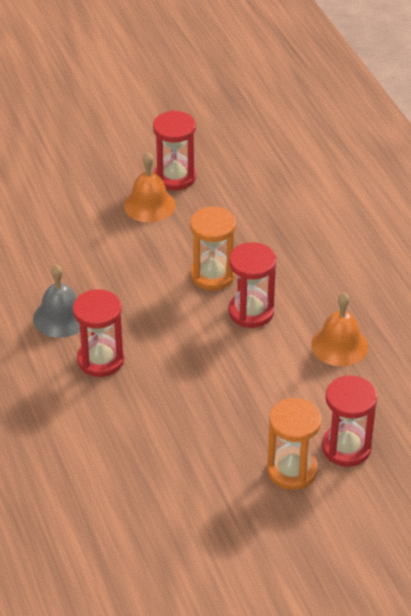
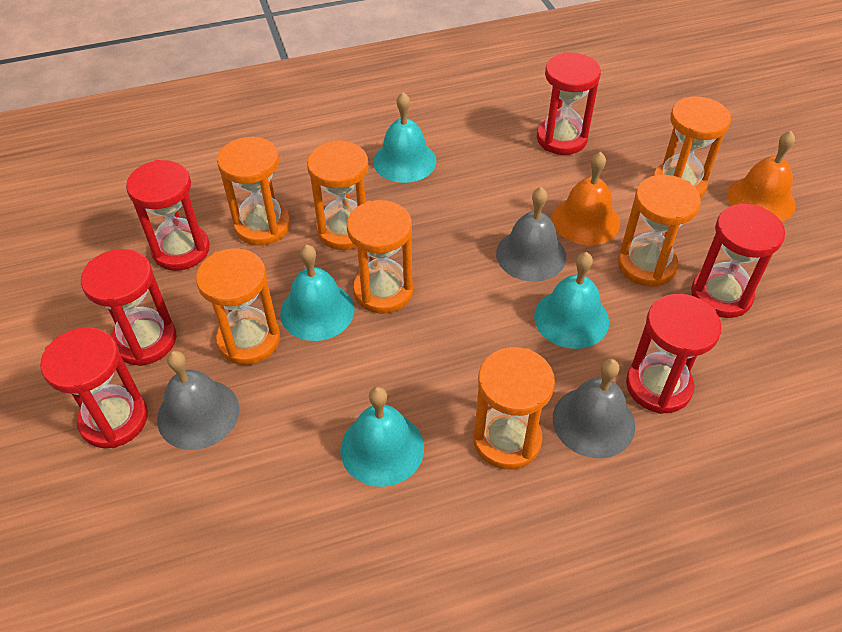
grey bell: 1 -> 3
orange hourglass: 2 -> 7
red hourglass: 4 -> 6
turquoise bell: 0 -> 4

